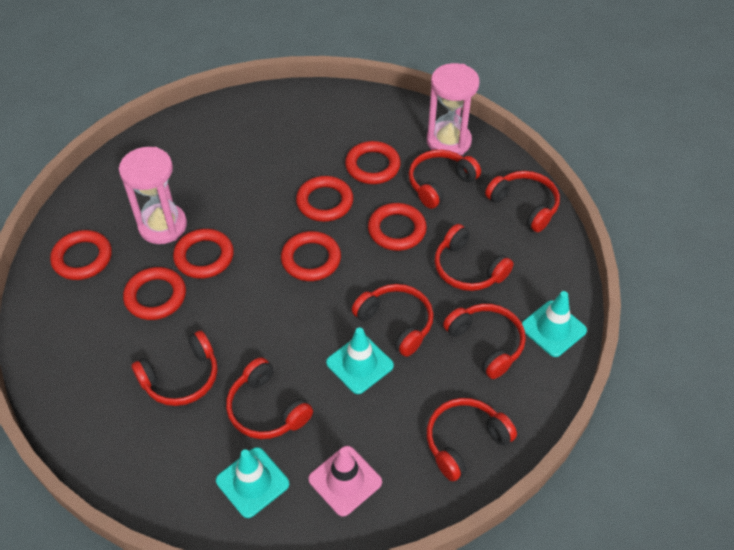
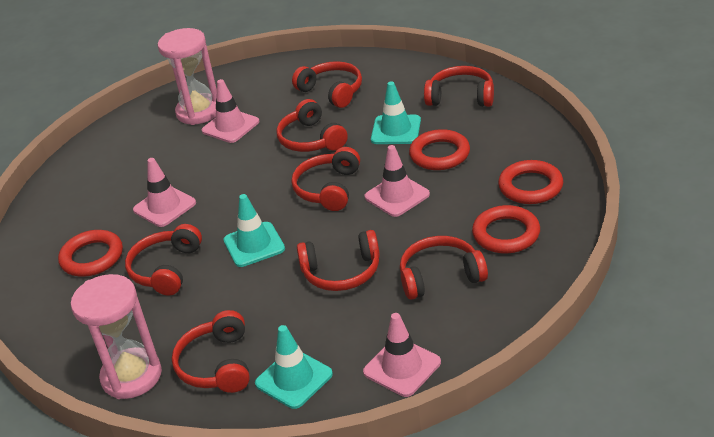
pink traffic cone: 1 -> 4
red ring: 7 -> 4

